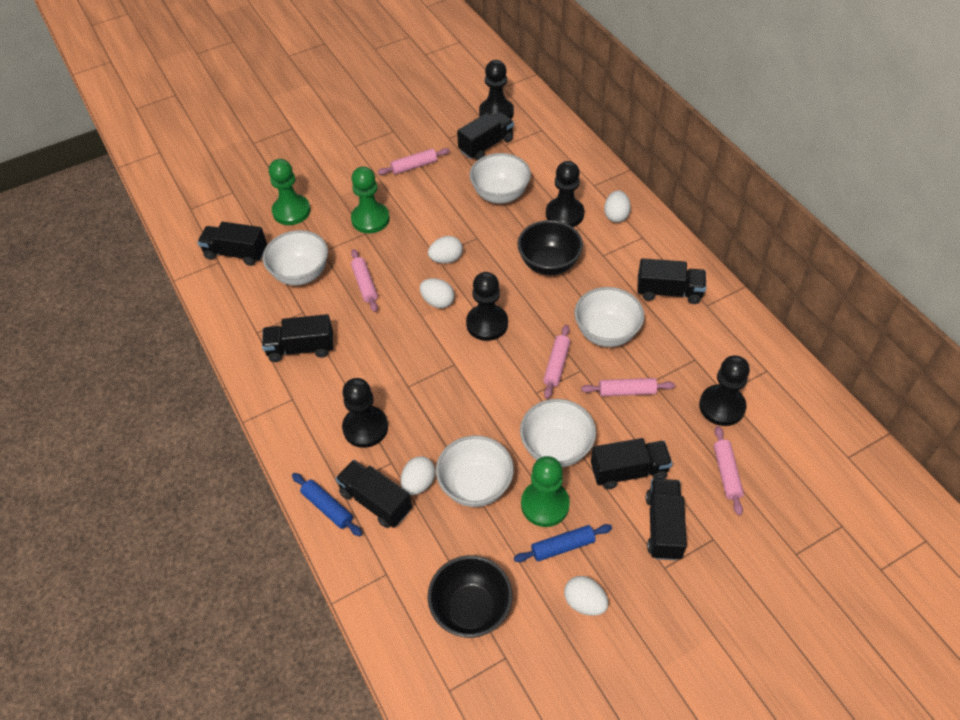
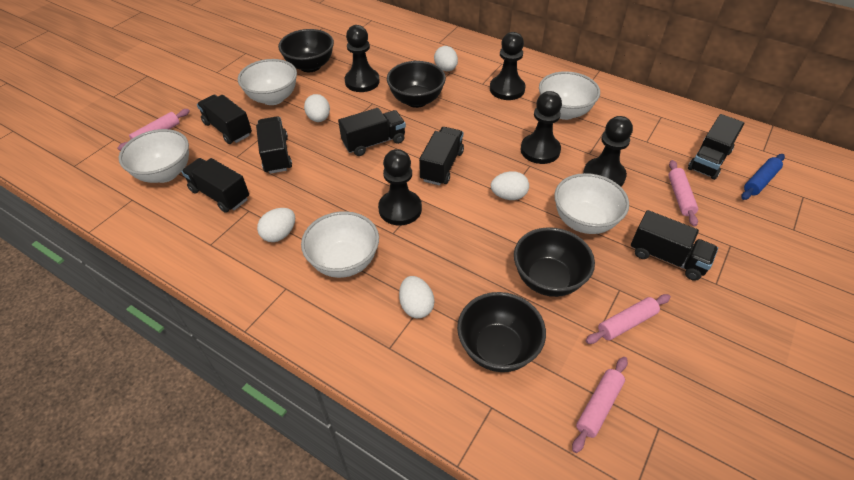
black bowl: 2 -> 4
blue rolling pin: 2 -> 1
green pawn: 3 -> 0
pink rolling pin: 5 -> 4

